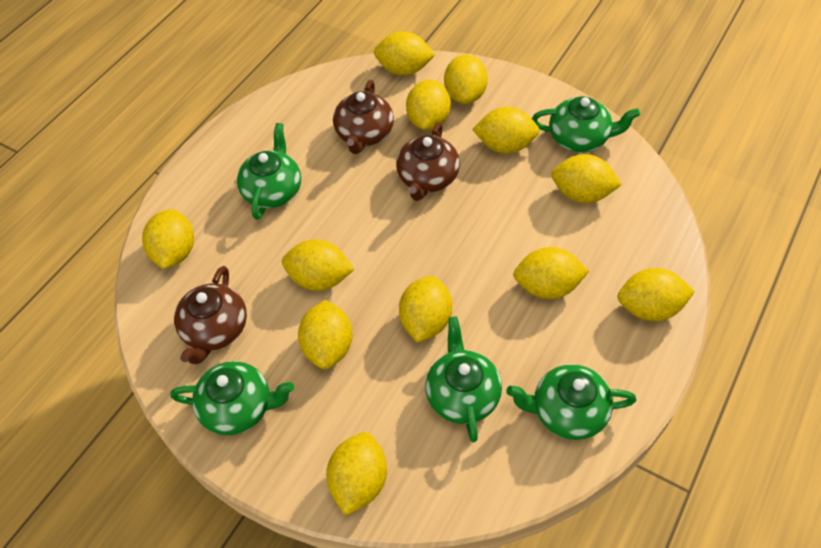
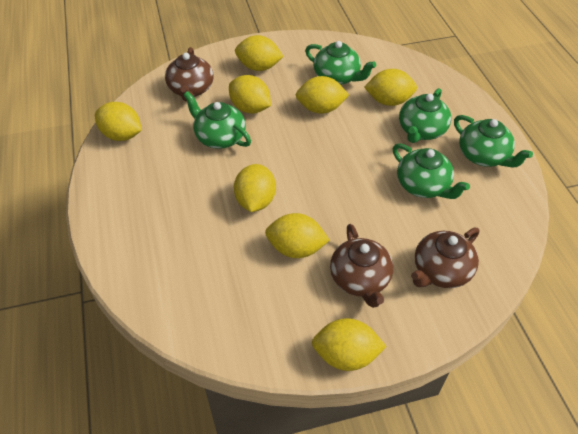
yellow lemon: 12 -> 8

